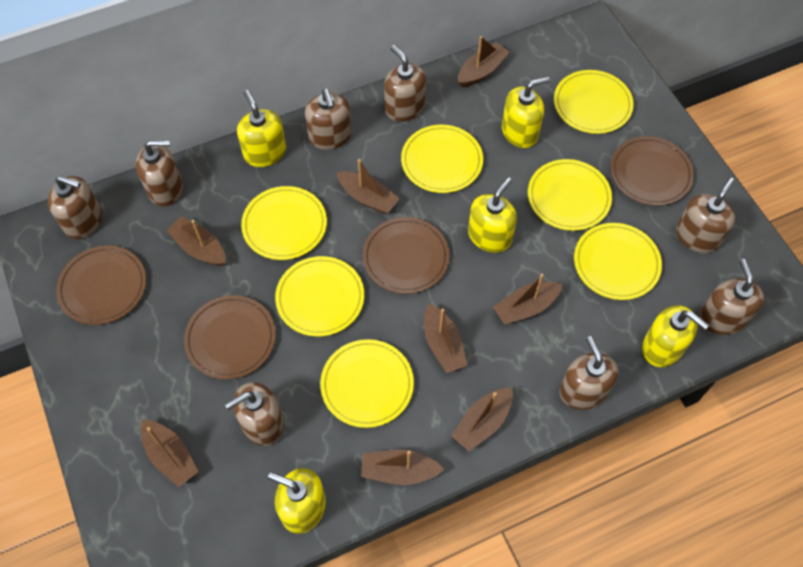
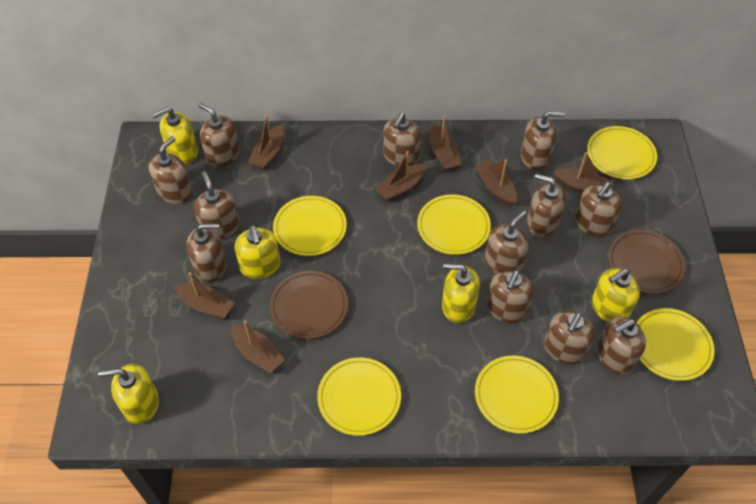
brown boat: 8 -> 7
brown plate: 4 -> 2
brown soap dispenser: 8 -> 12
yellow plate: 7 -> 6

